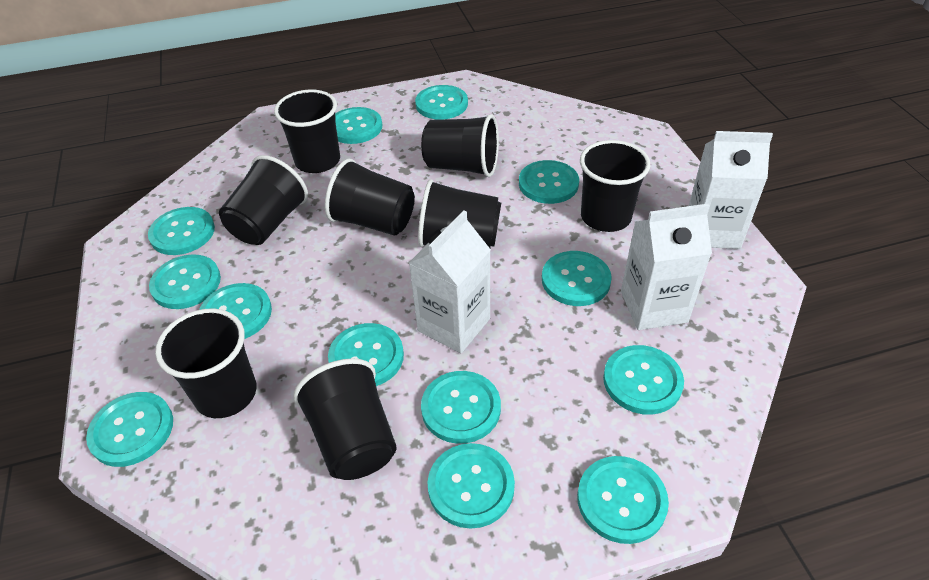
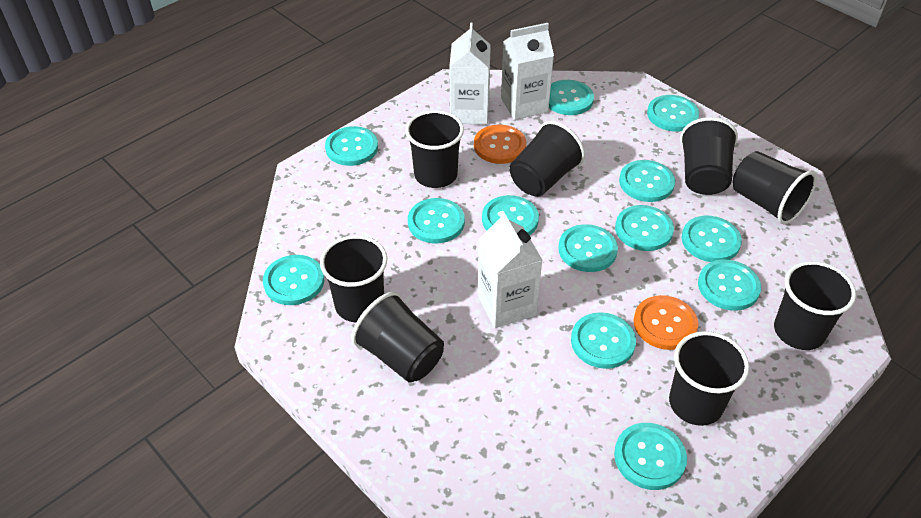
orange button: 0 -> 2

